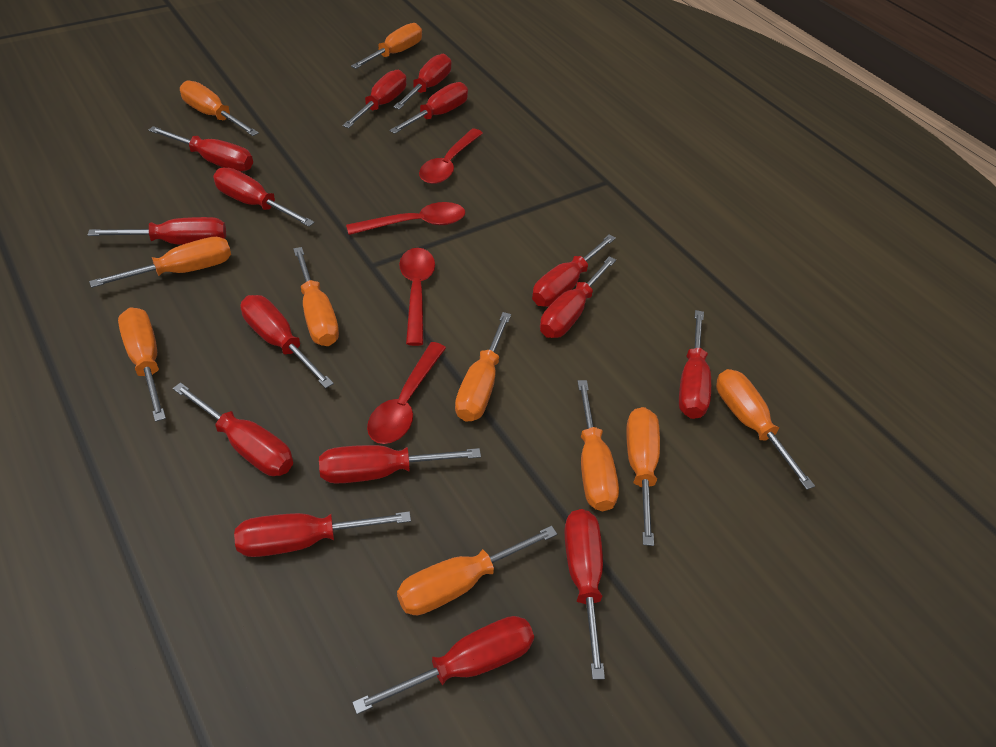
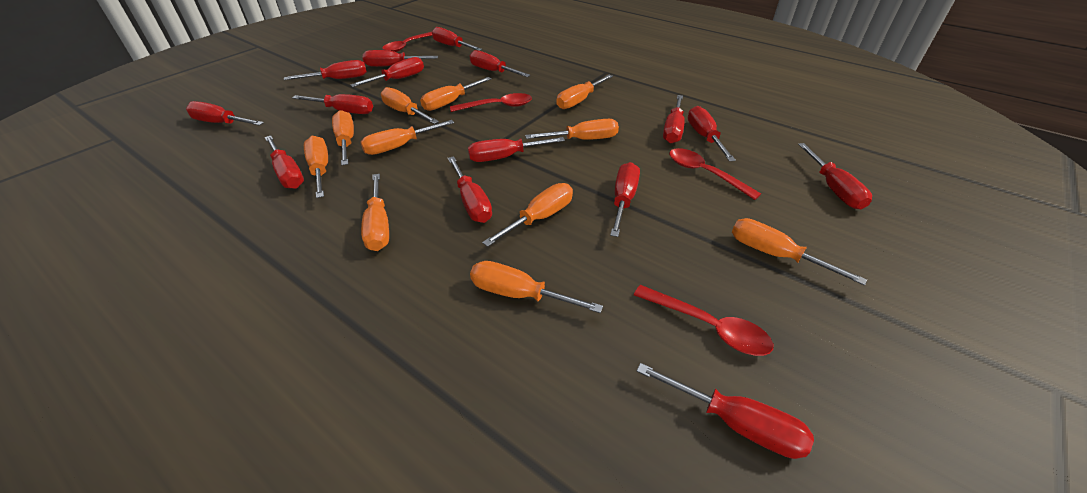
orange screwdriver: 10 -> 11

